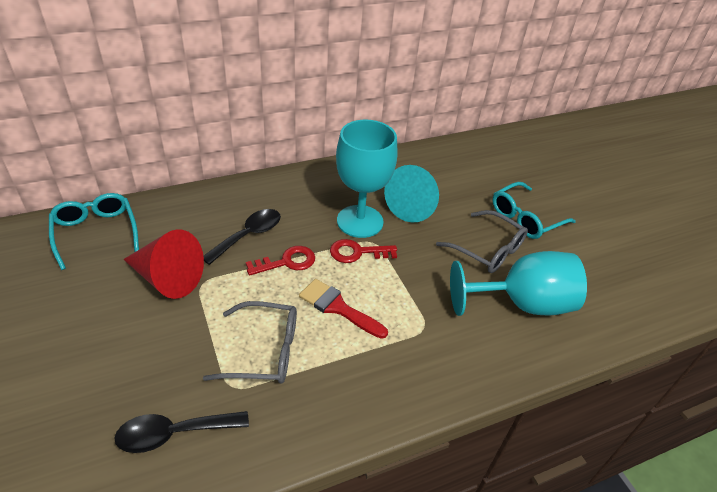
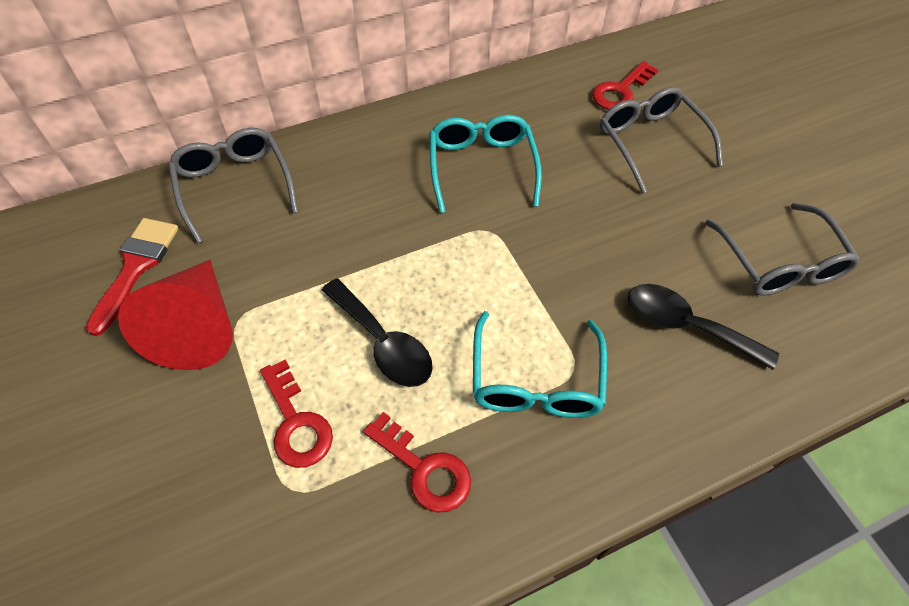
grey glasses: 2 -> 3
red key: 2 -> 3
turquoise cone: 1 -> 0
turquoise goblet: 2 -> 0

